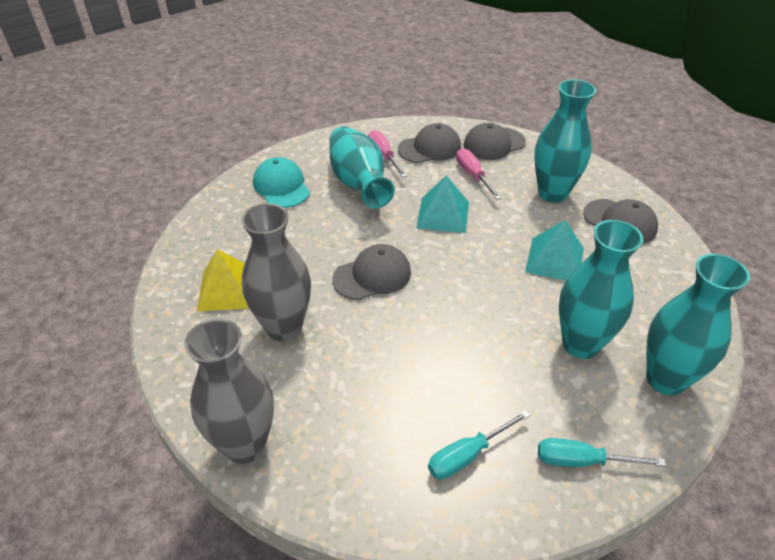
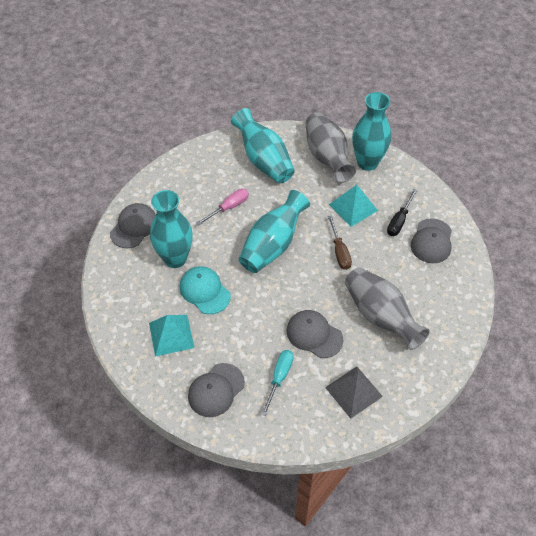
black screwdriver: 0 -> 1
brown screwdriver: 0 -> 1
grey pyramid: 0 -> 1
pink screwdriver: 2 -> 1
turquoise screwdriver: 2 -> 1
yellow pyramid: 1 -> 0

